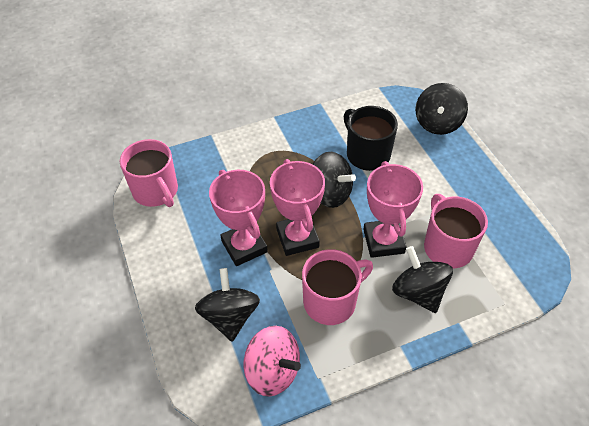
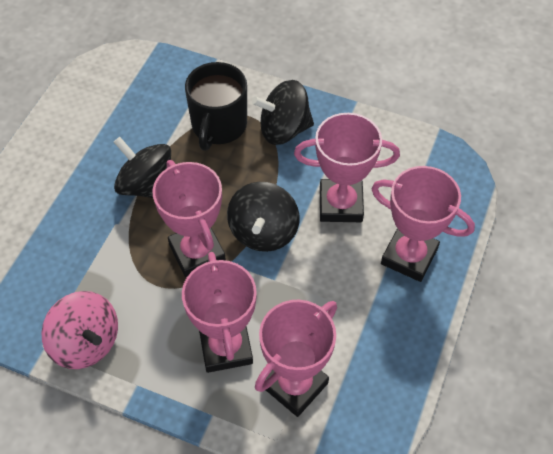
black spinning top: 4 -> 3
pink mug: 3 -> 0
pink trophy: 3 -> 5

